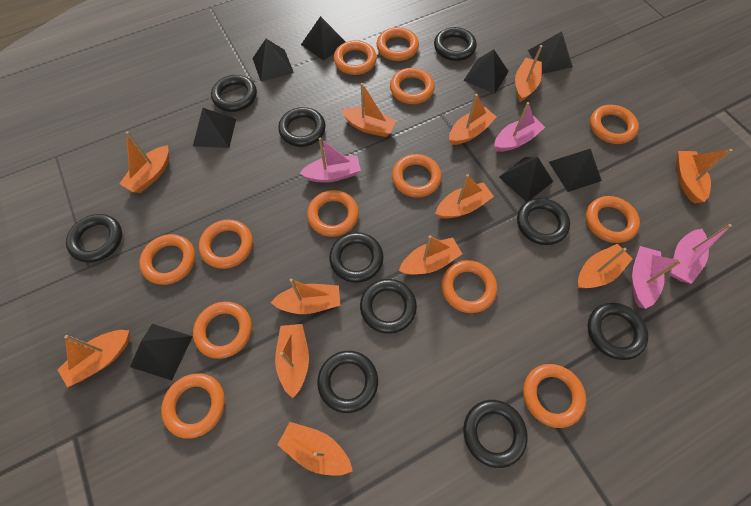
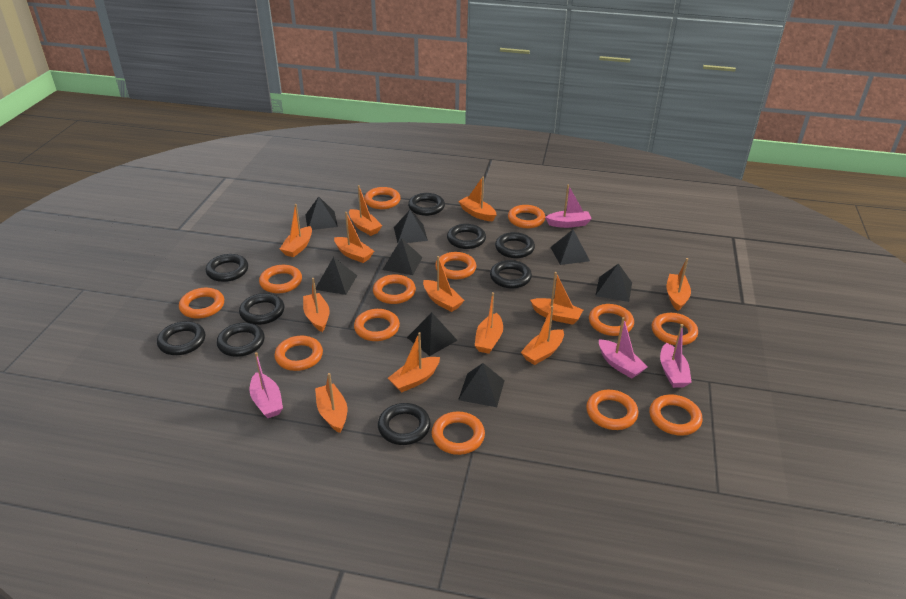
black ring: 10 -> 9

